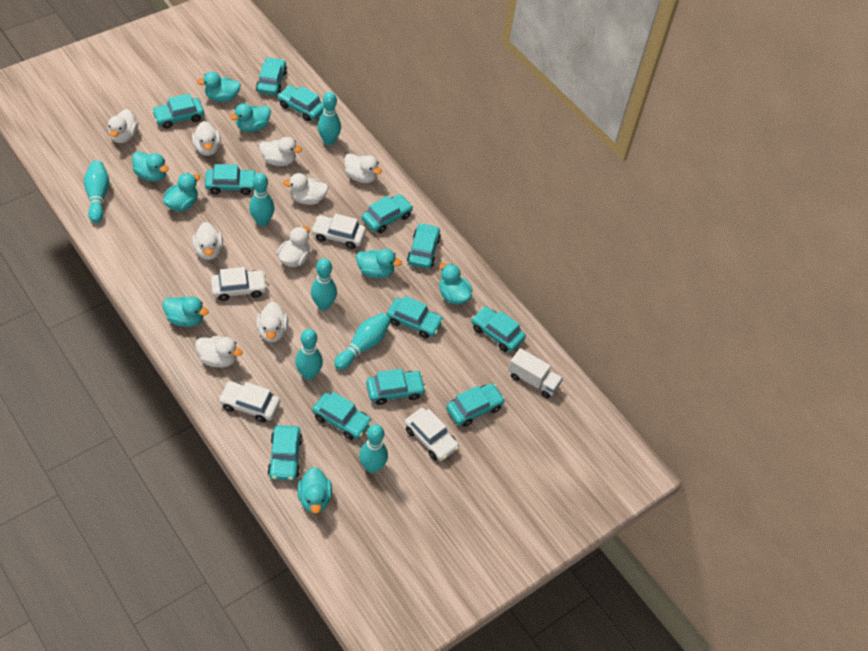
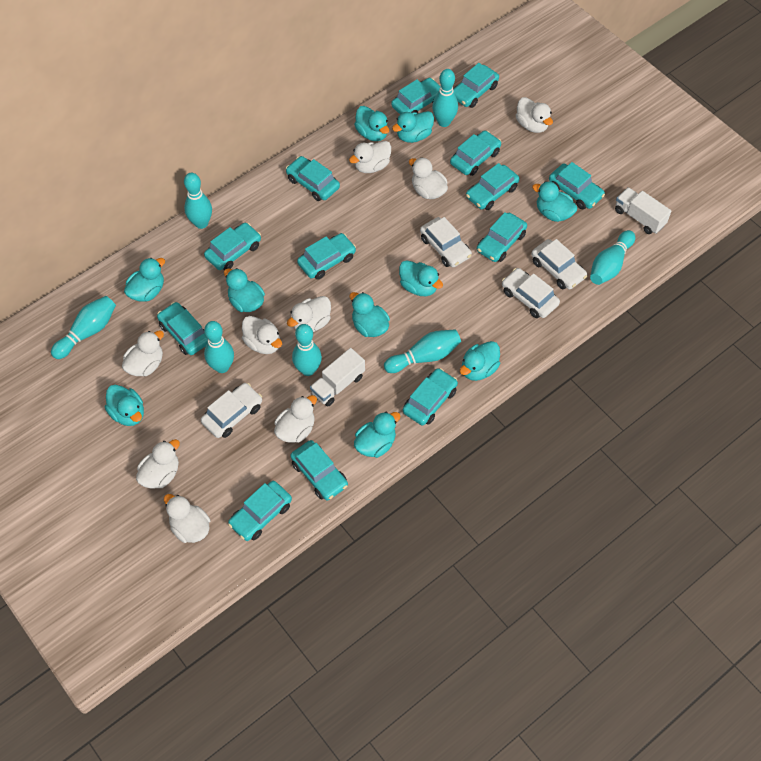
turquoise car: 12 -> 13
turquoise duck: 8 -> 10
white truck: 1 -> 2

